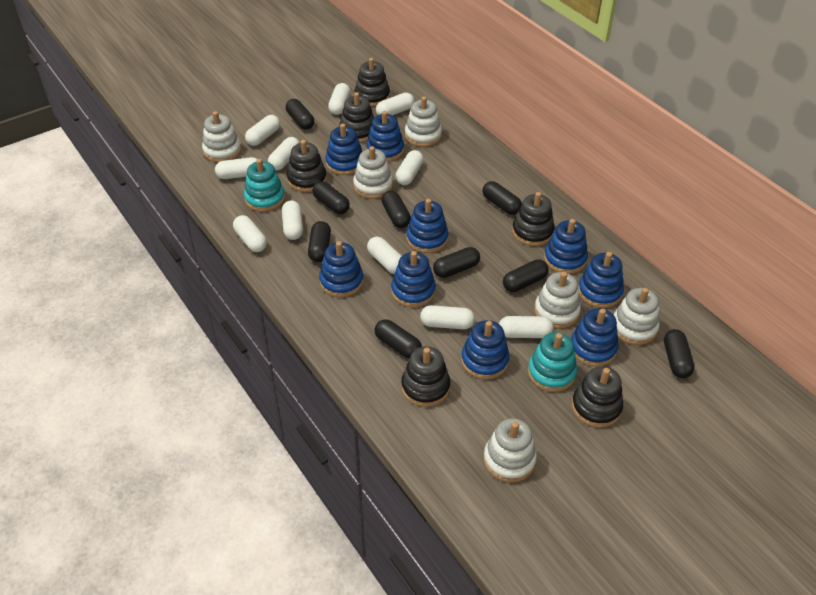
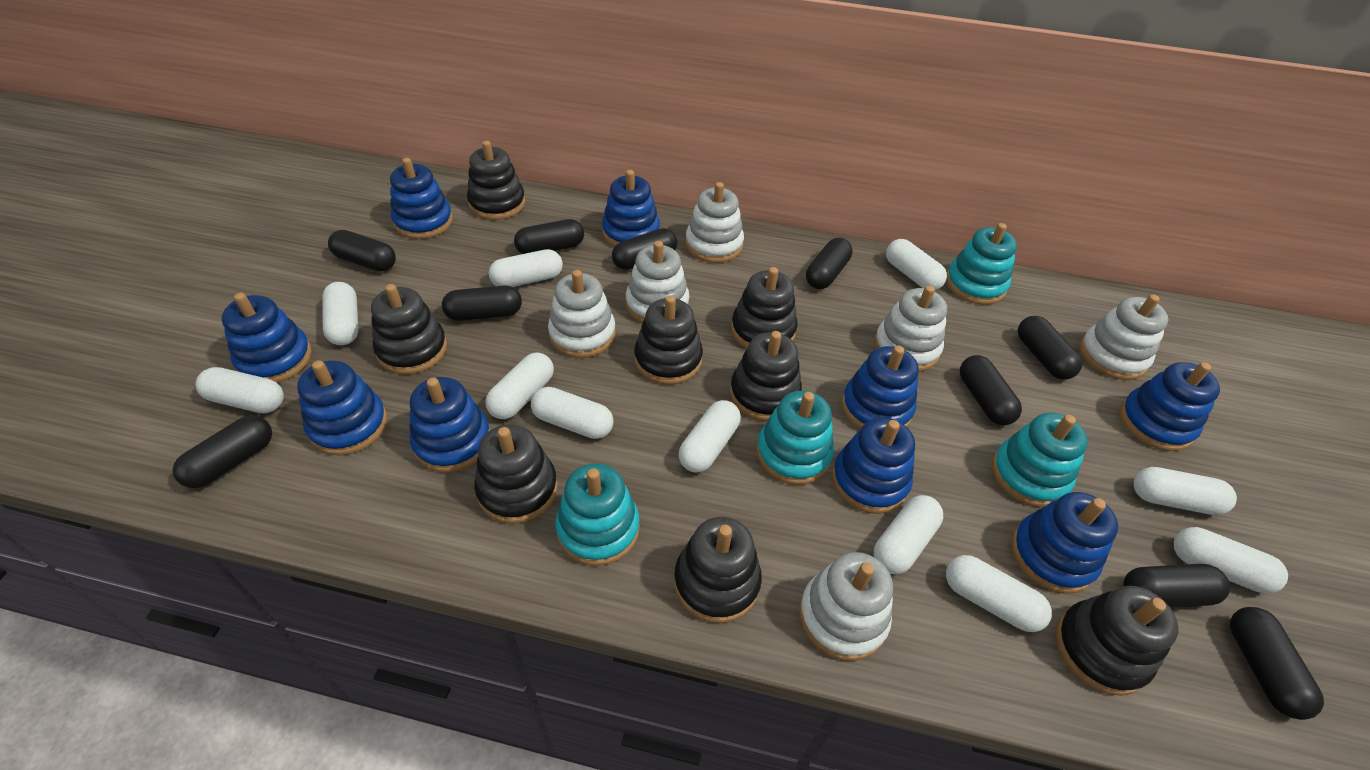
black capsule: 9 -> 10
black stacking toy: 6 -> 8
turquoise stacking toy: 2 -> 4

